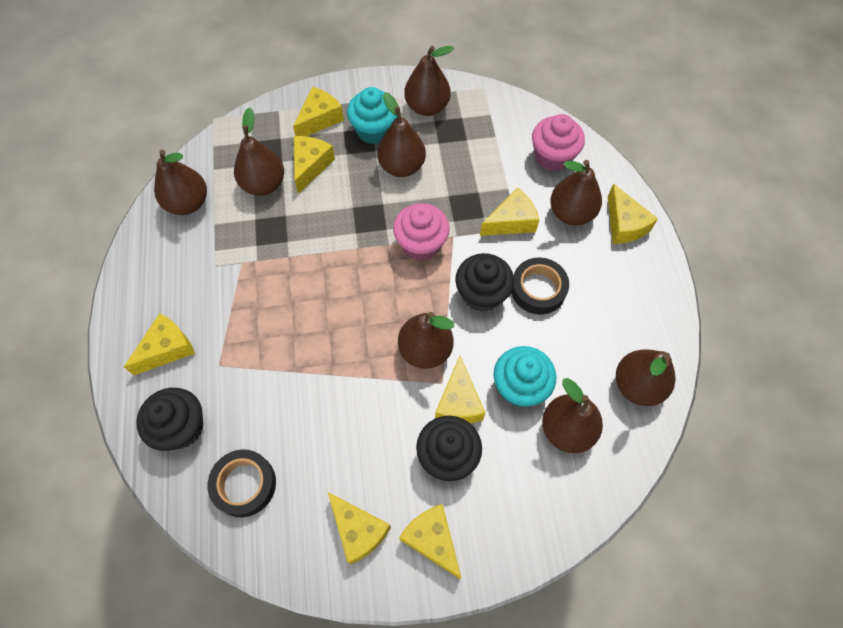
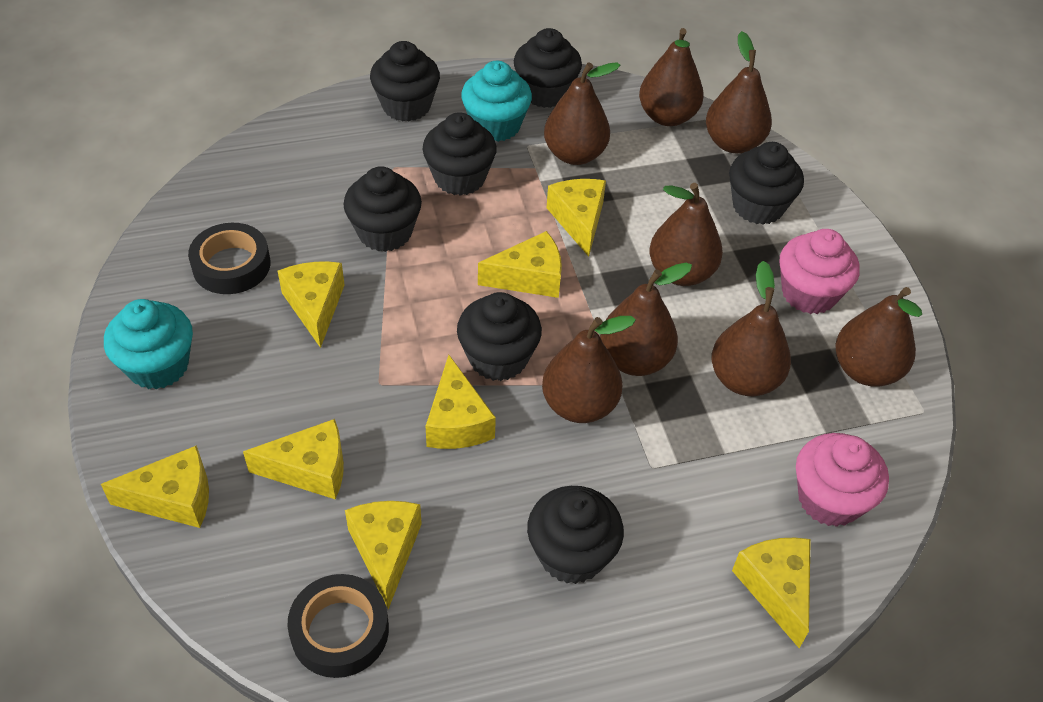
black cupcake: 3 -> 7

